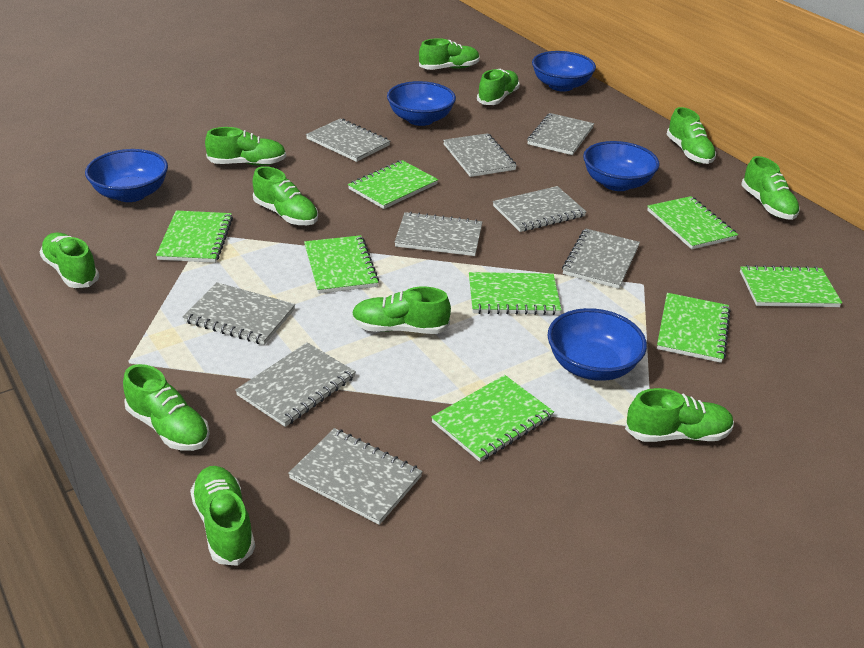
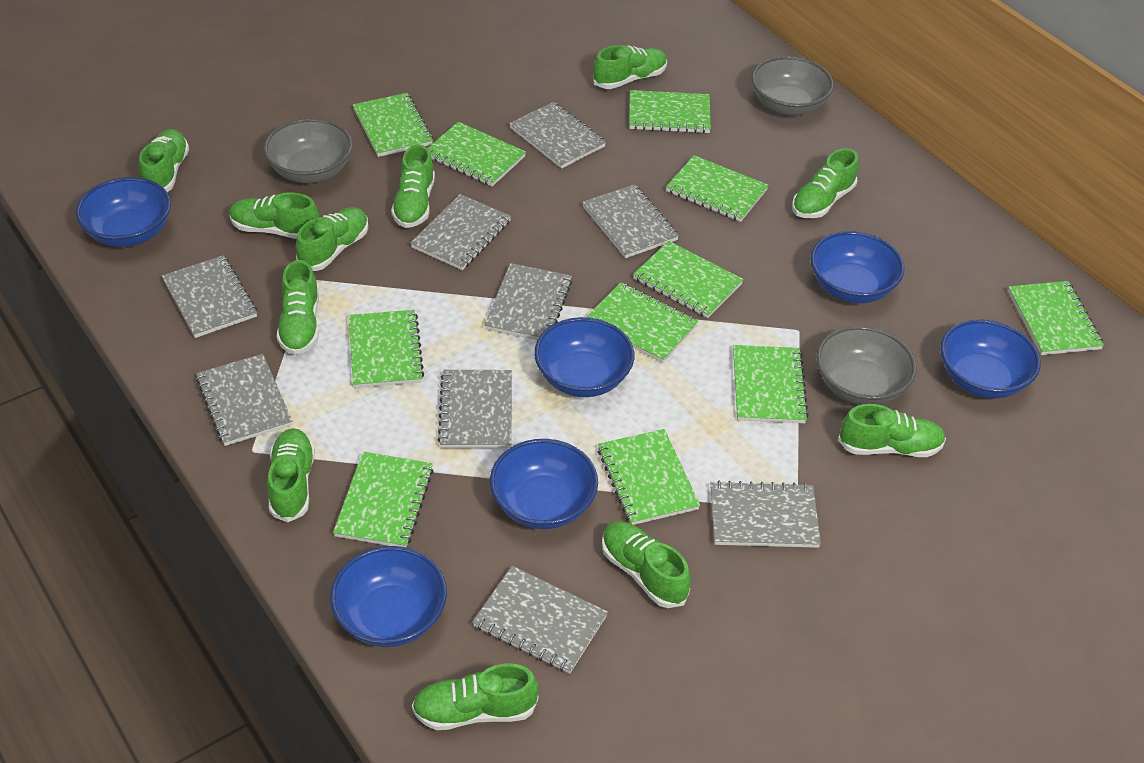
blue bowl: 5 -> 6
green notebook: 8 -> 11
grey bowl: 0 -> 3

